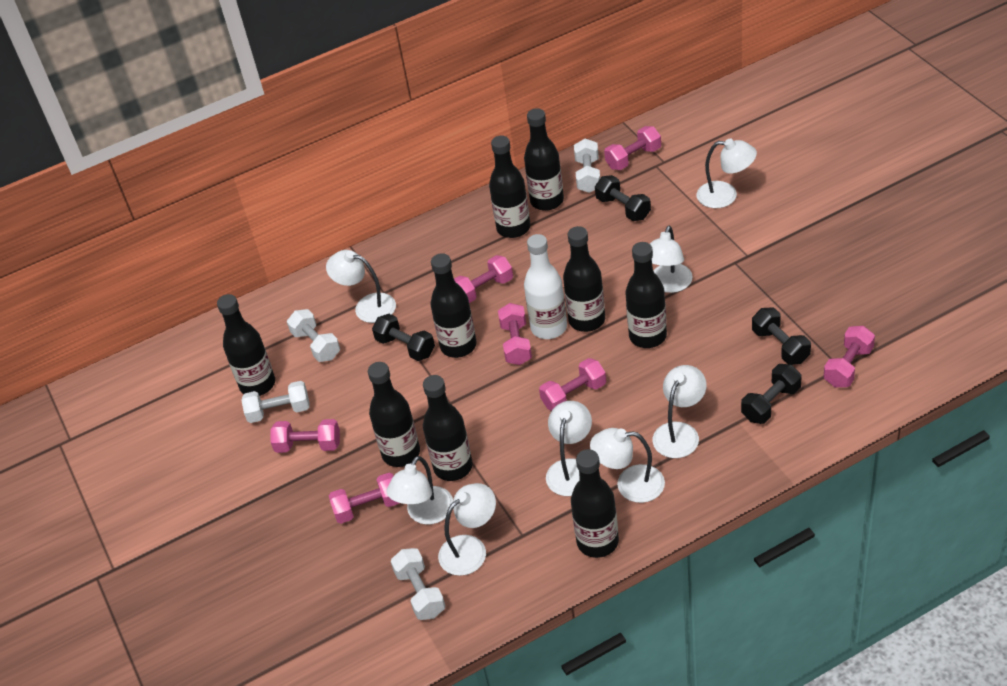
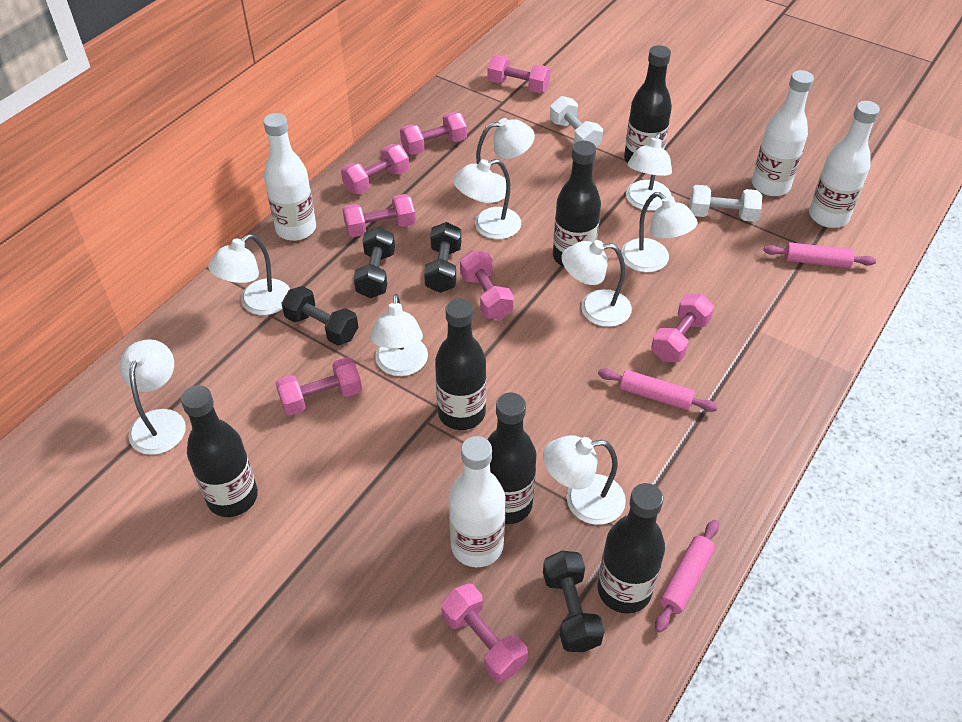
black bottle: 9 -> 6
pink dumbbell: 7 -> 8
pink rolling pin: 0 -> 3
white bottle: 1 -> 4
white dumbbell: 4 -> 2
white lamp: 8 -> 9

